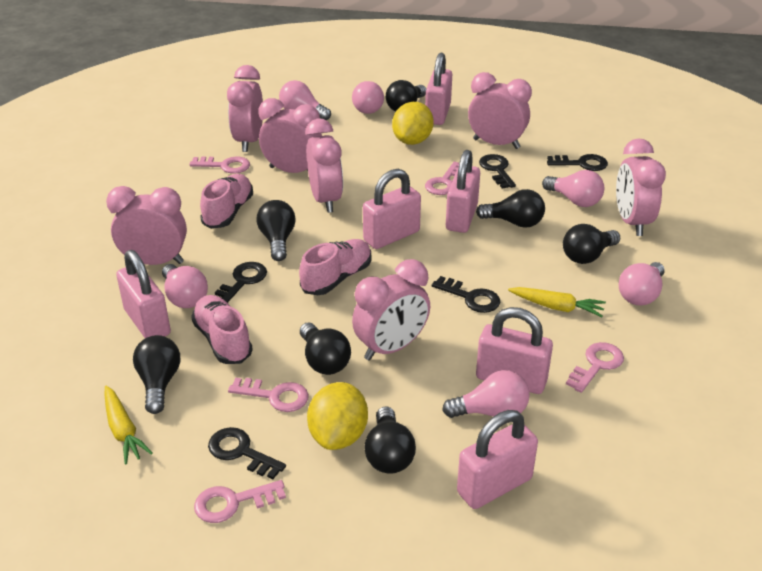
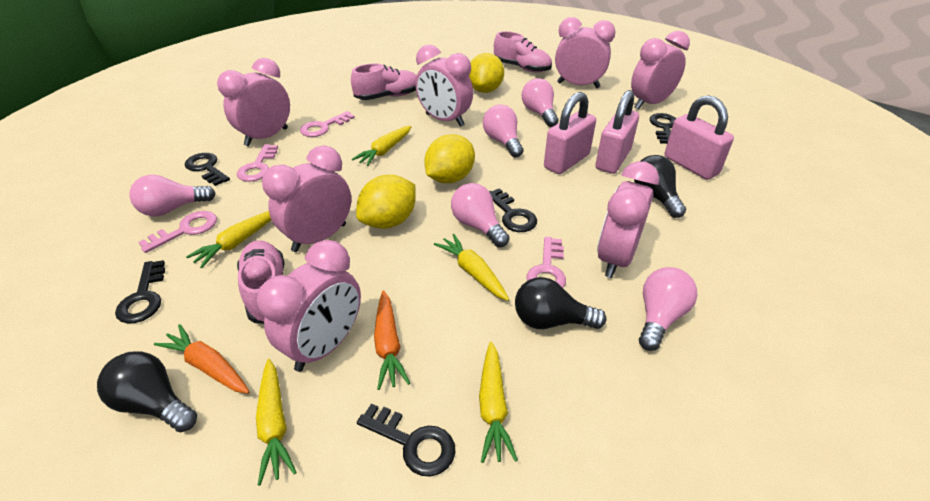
black light bulb: 7 -> 3
orange carrot: 0 -> 2
pink key: 5 -> 4
pink light bulb: 6 -> 5
pink padlock: 6 -> 3
yellow carrot: 2 -> 5
yellow lemon: 2 -> 3

